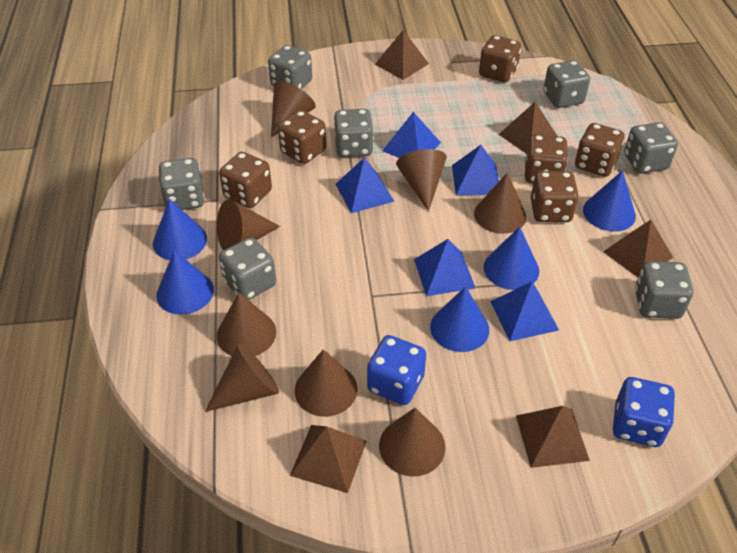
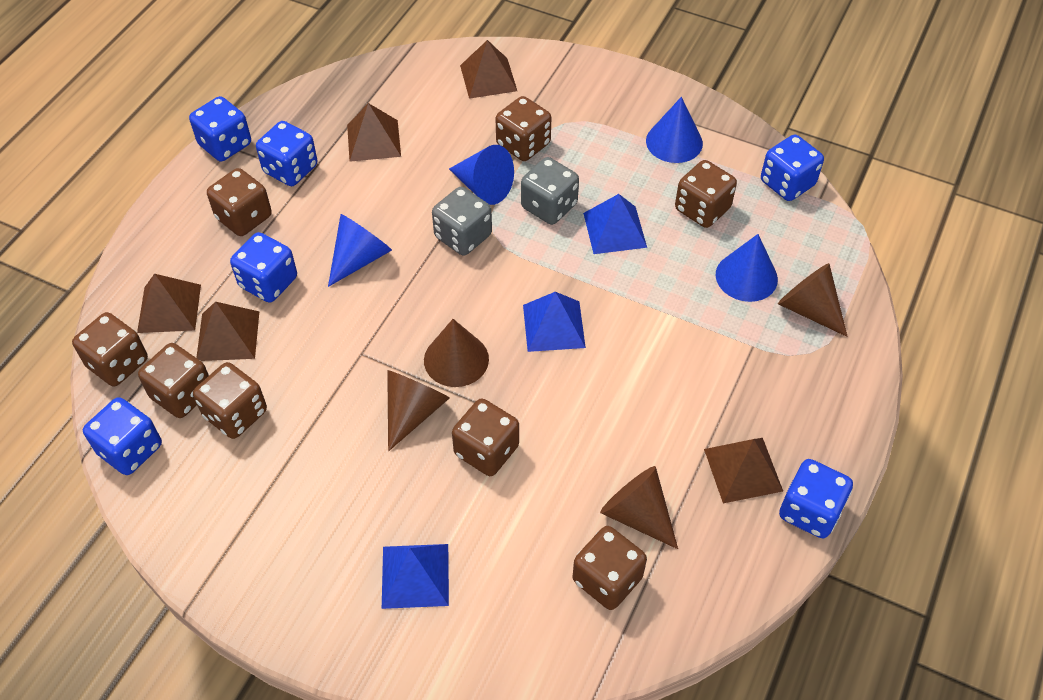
blue cone: 5 -> 4
blue dice: 2 -> 6
blue pyramid: 5 -> 3
brown cone: 8 -> 4
brown dice: 6 -> 8
grey dice: 7 -> 2

